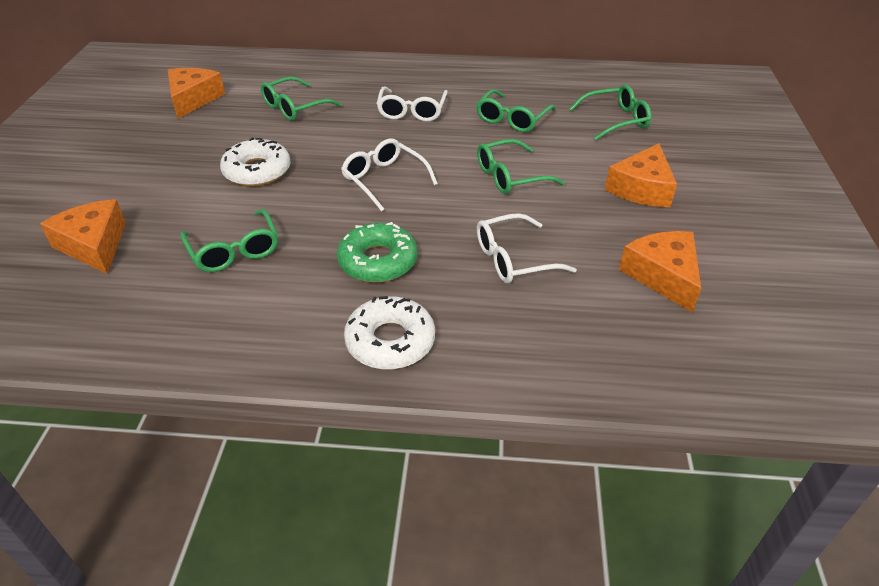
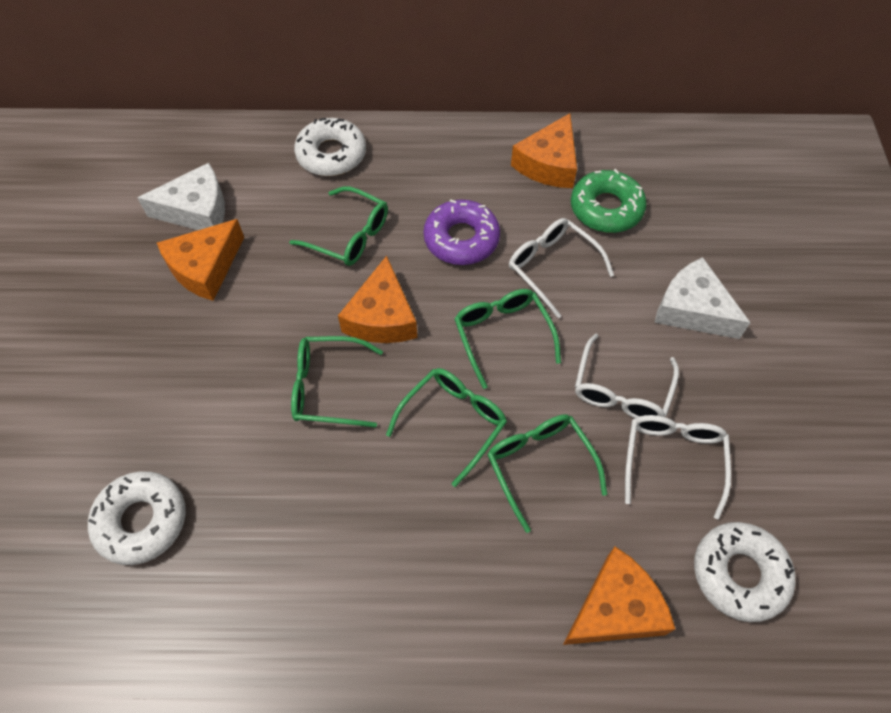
purple donut: 0 -> 1
white cheese: 0 -> 2
white donut: 2 -> 3

